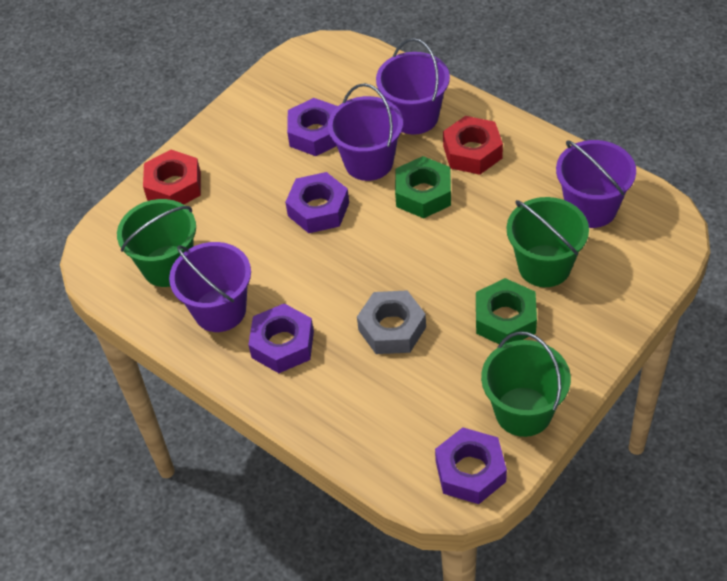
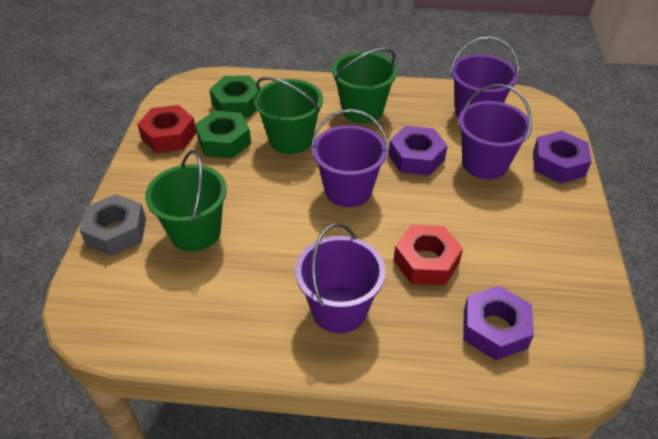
purple nut: 4 -> 3

